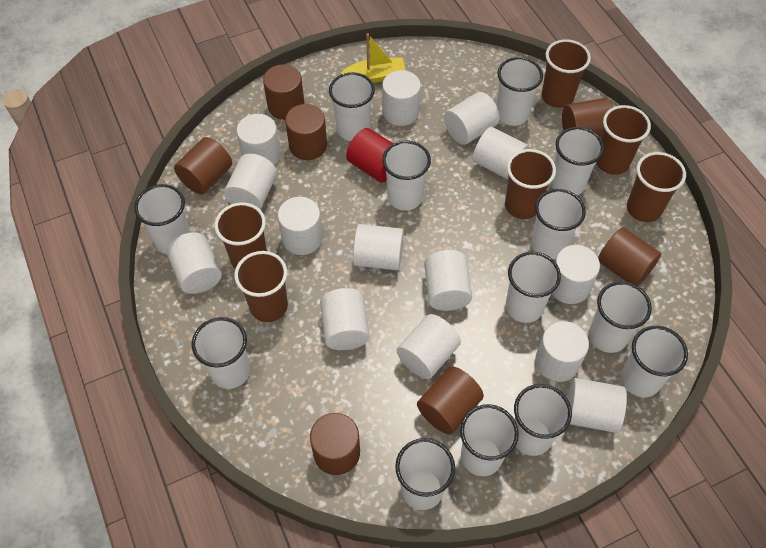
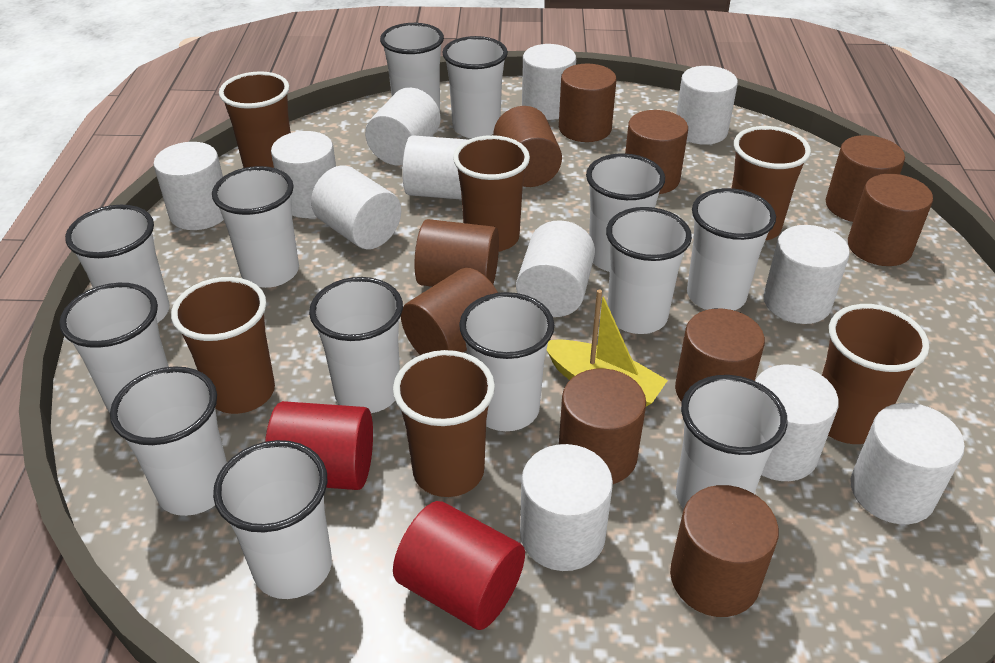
brown cylinder: 7 -> 10
red cylinder: 1 -> 2
white cylinder: 14 -> 12

